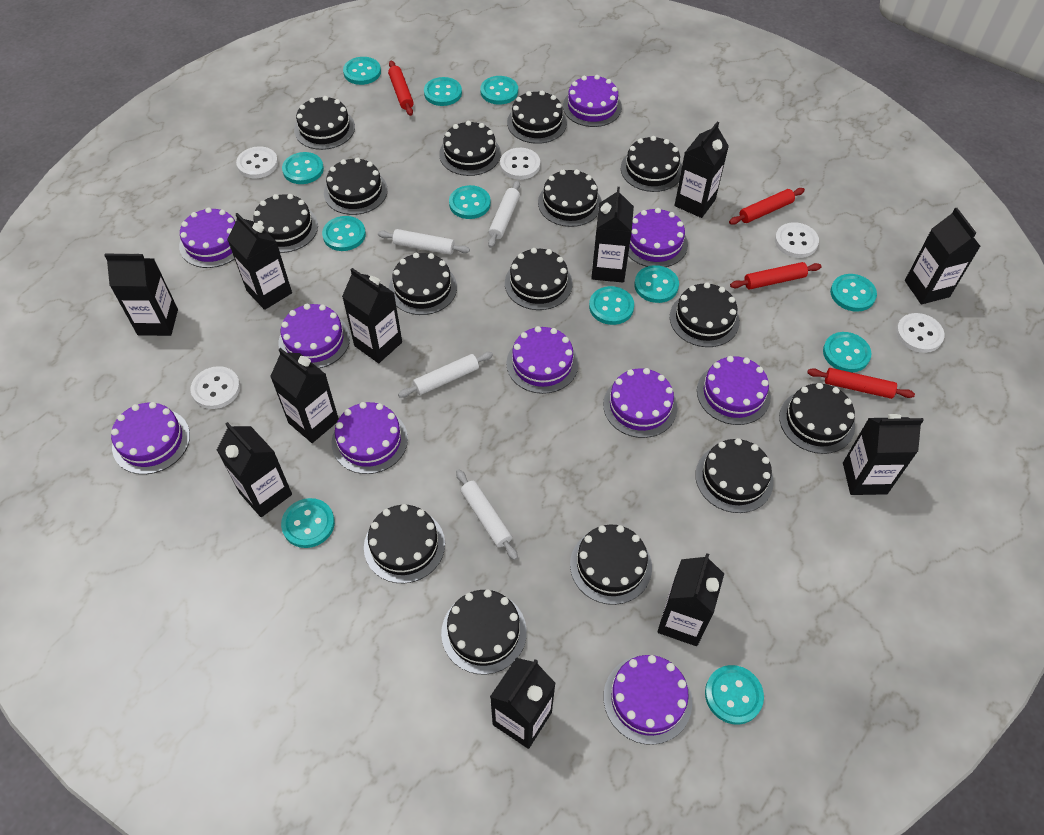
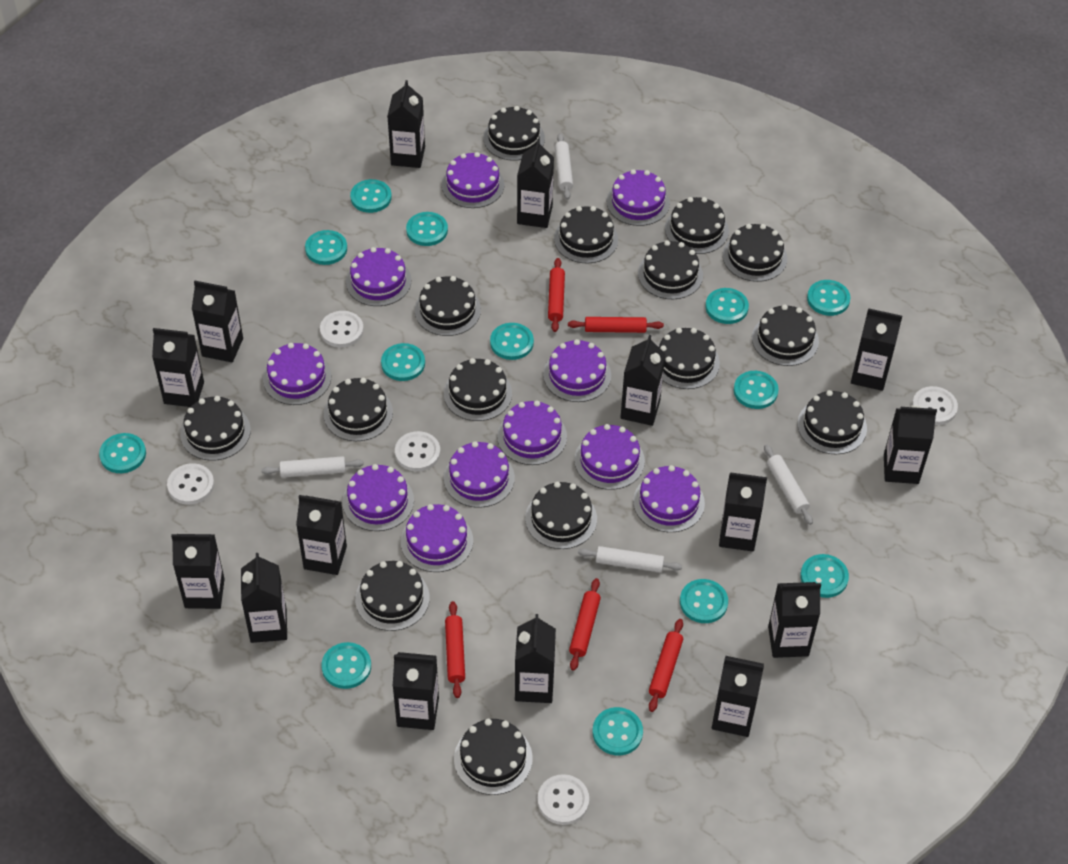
black carton: 11 -> 15
purple cake: 10 -> 11
red rolling pin: 4 -> 5
turquoise button: 12 -> 13

